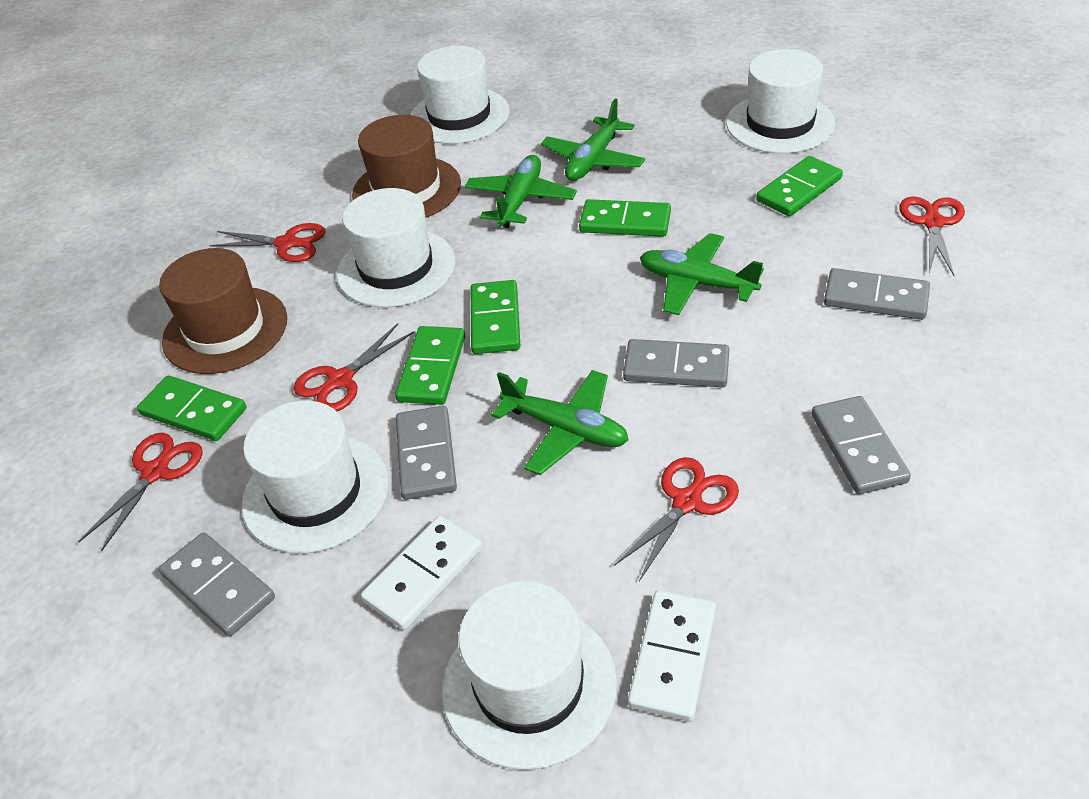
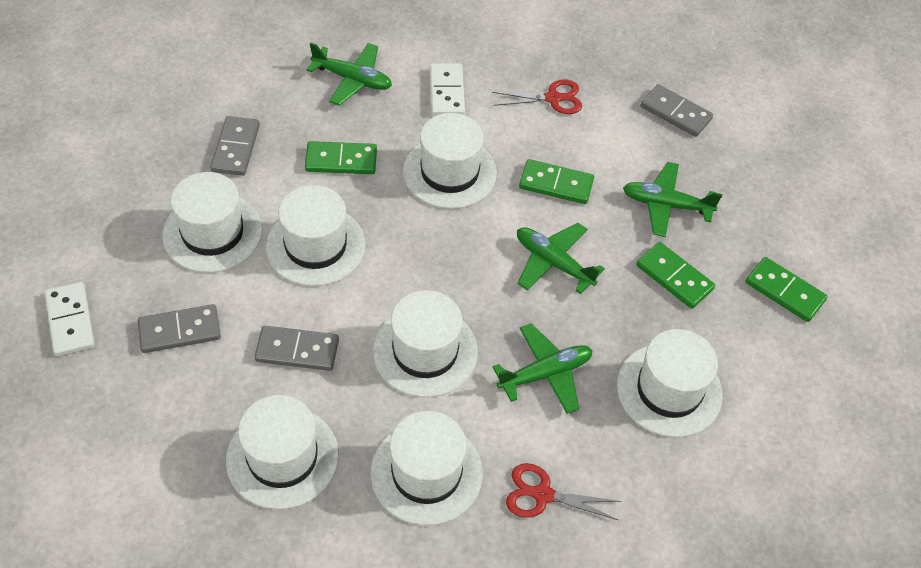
brown hat: 2 -> 0
green domino: 5 -> 4
grey domino: 5 -> 4
red scissors: 5 -> 2
white hat: 5 -> 7

